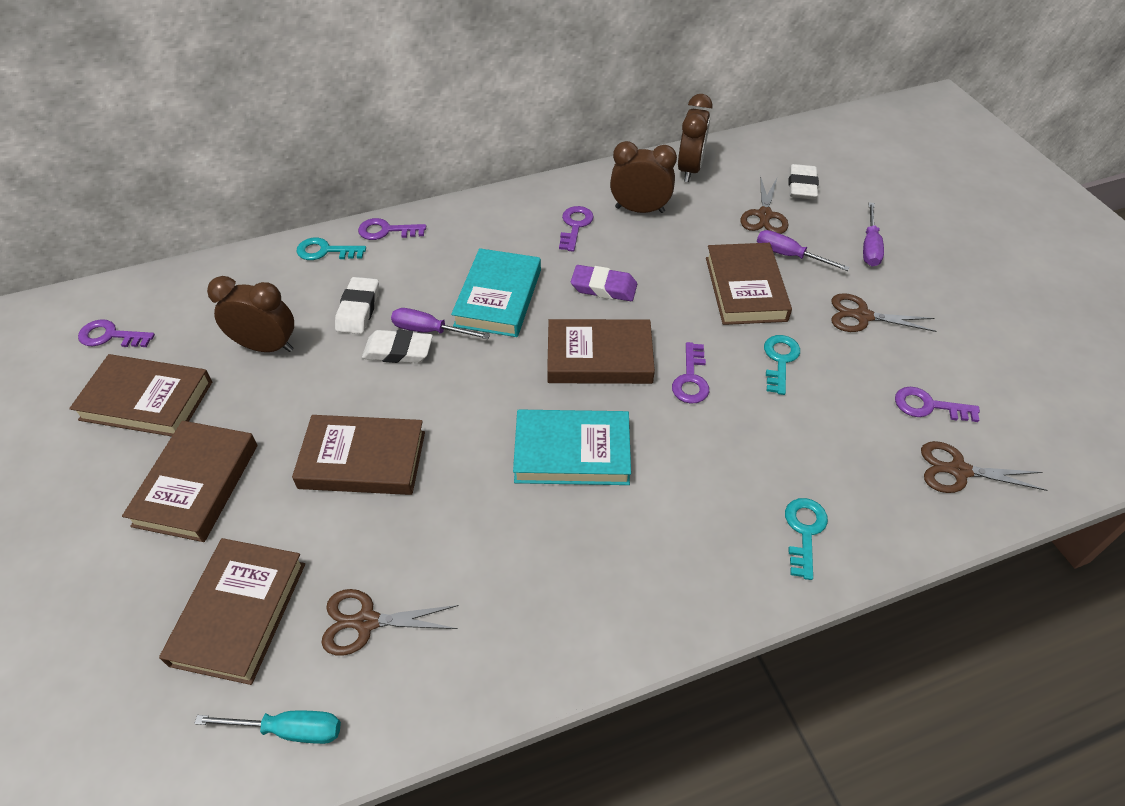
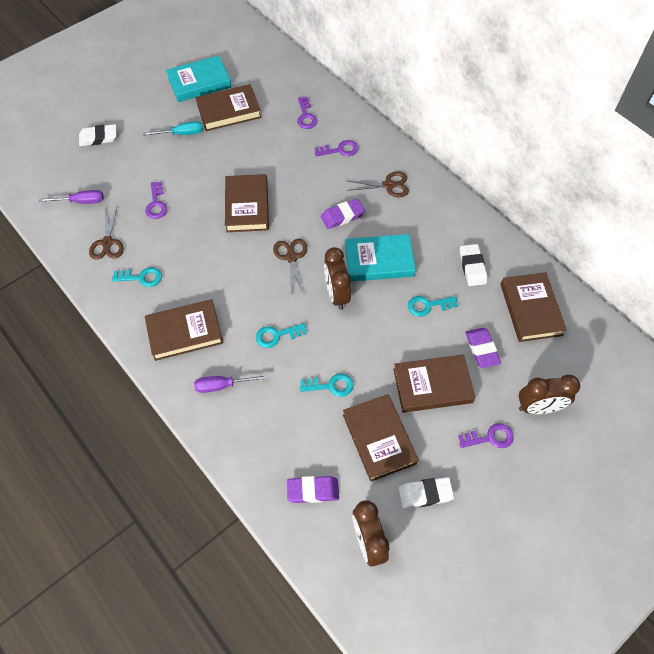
brown scissors: 4 -> 3
purple eraser: 1 -> 3
purple key: 5 -> 4
purple screwdriver: 3 -> 2
turquoise key: 3 -> 4

